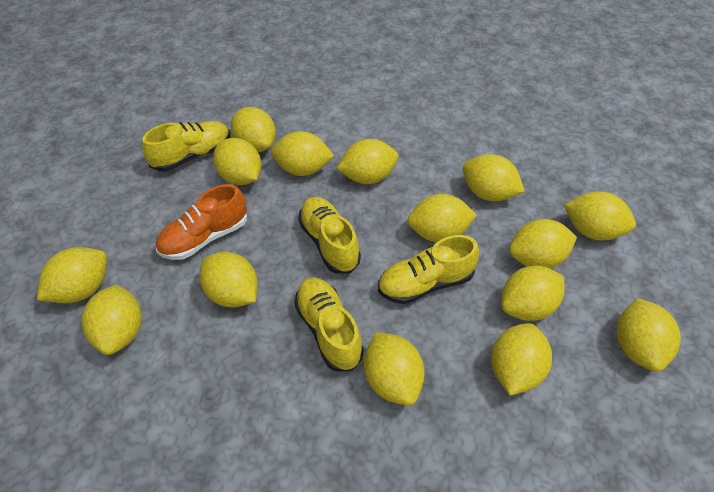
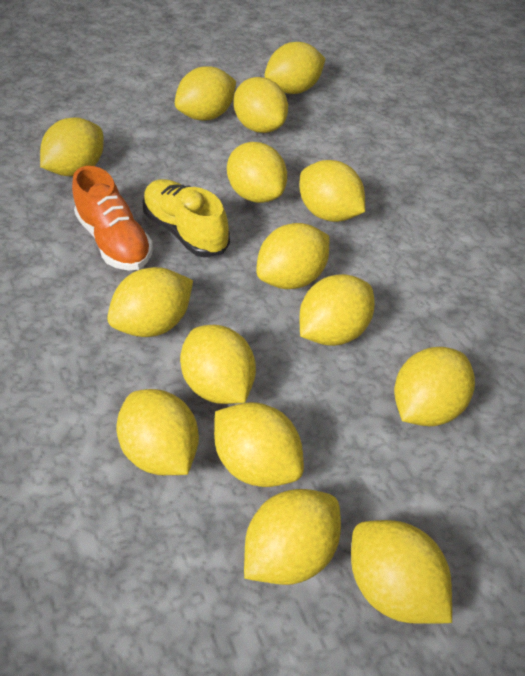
yellow shoe: 4 -> 1

